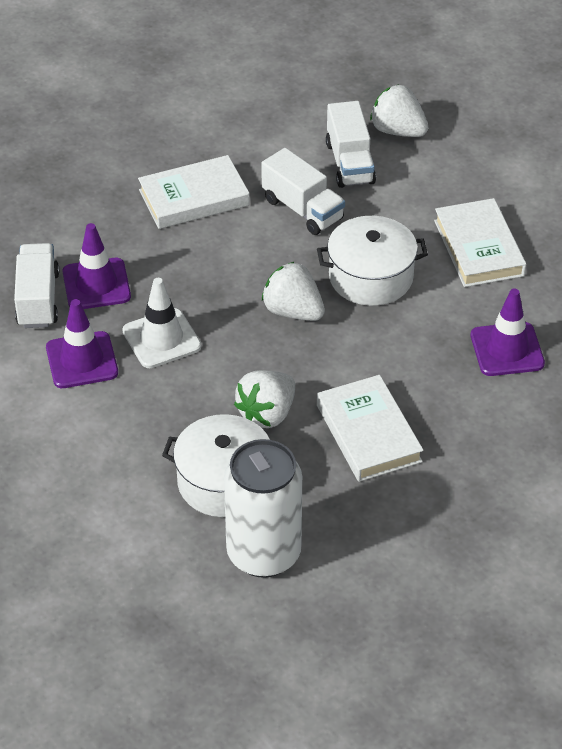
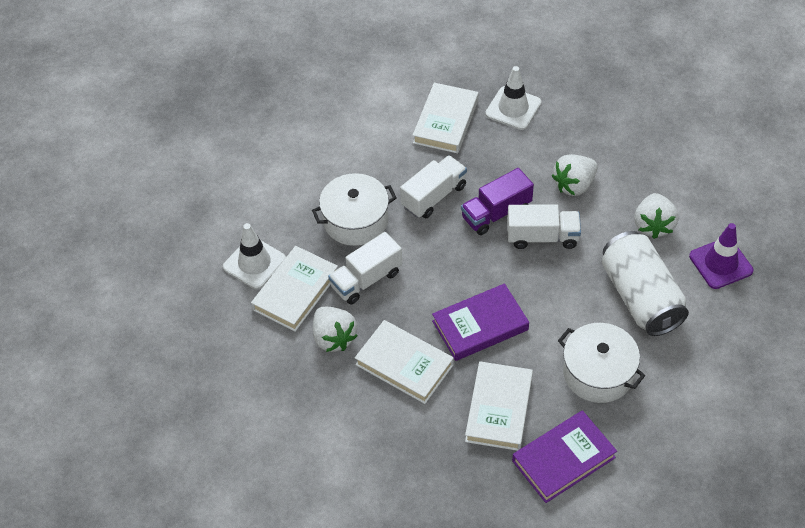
purple book: 0 -> 2
purple traffic cone: 3 -> 1
purple truck: 0 -> 1
white book: 3 -> 4
white traffic cone: 1 -> 2

